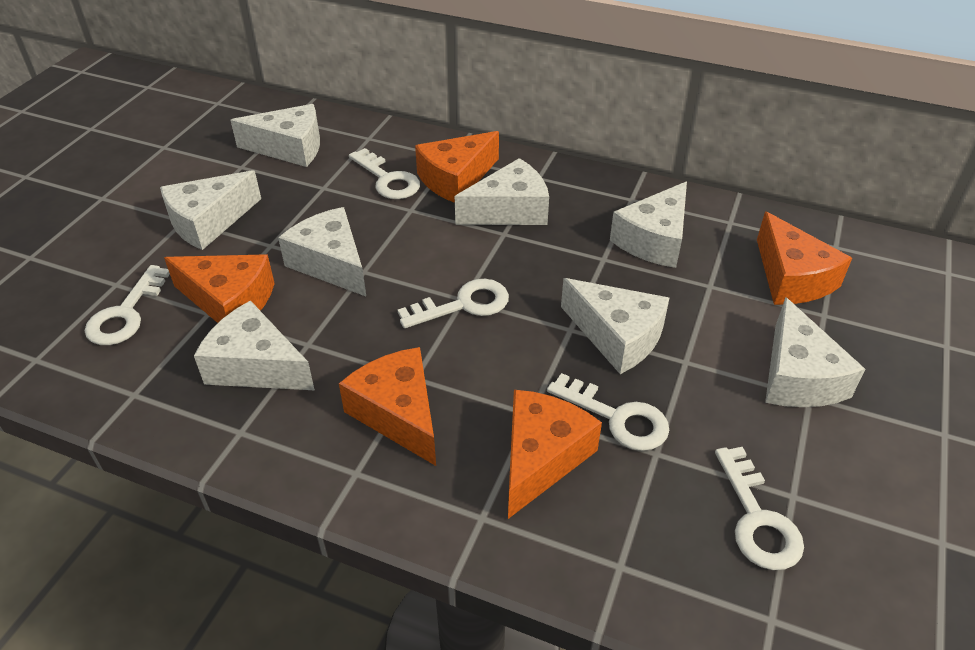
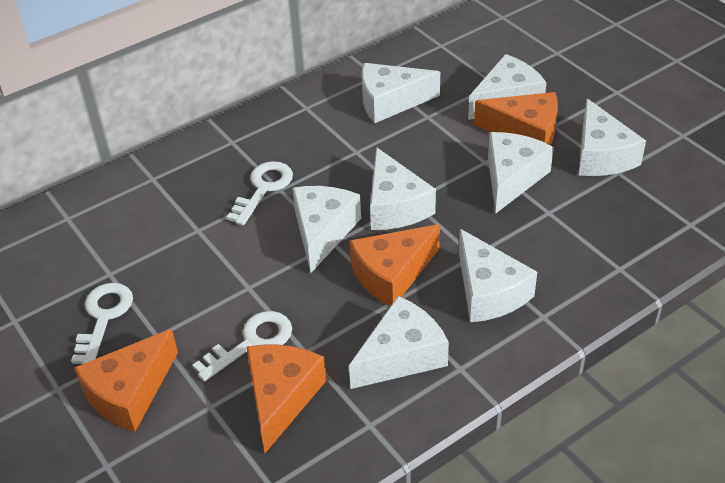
orange cheese: 5 -> 4
white key: 5 -> 3

